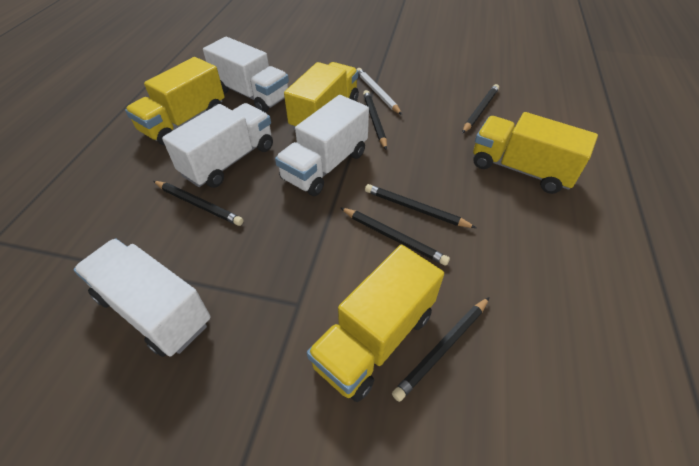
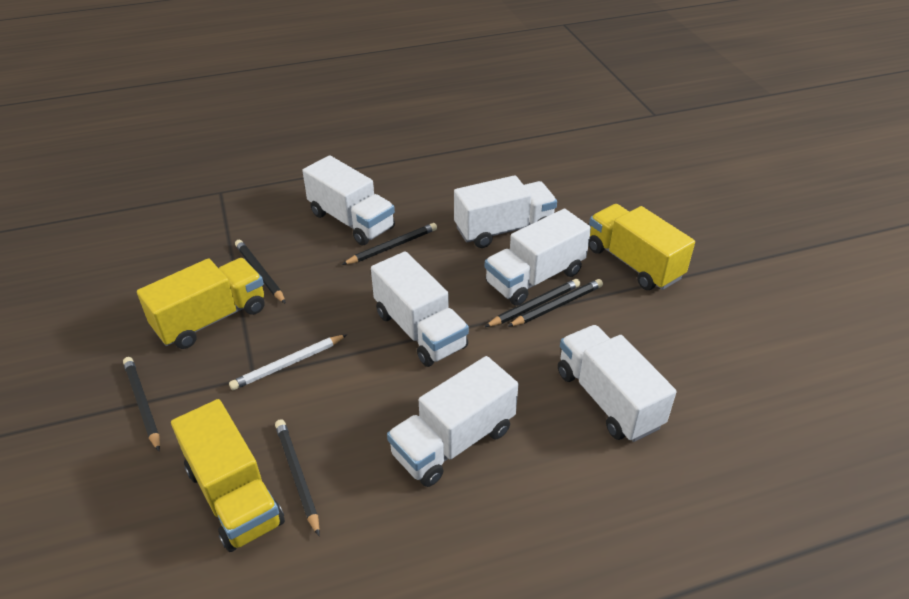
white truck: 4 -> 6
yellow truck: 4 -> 3

